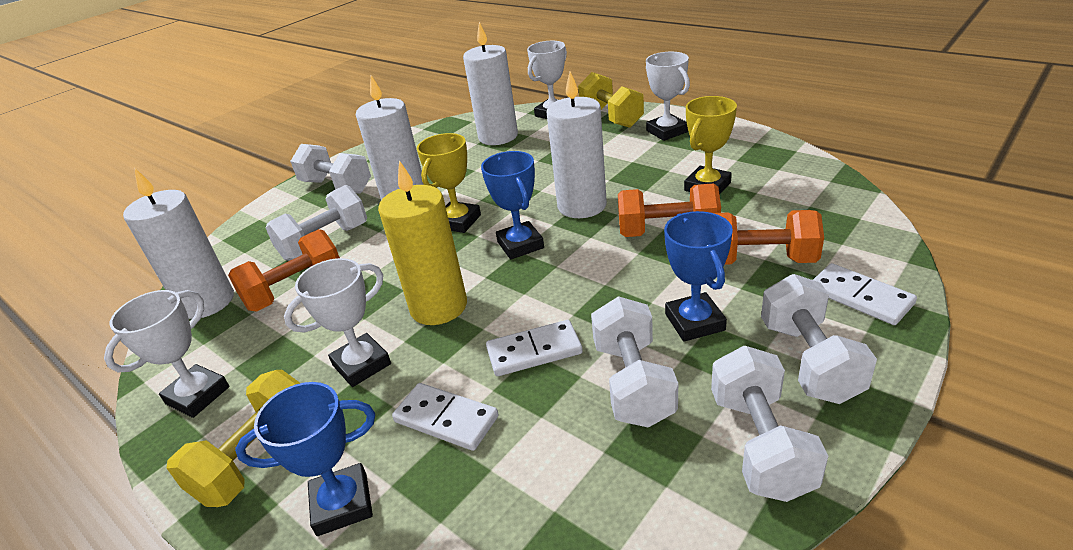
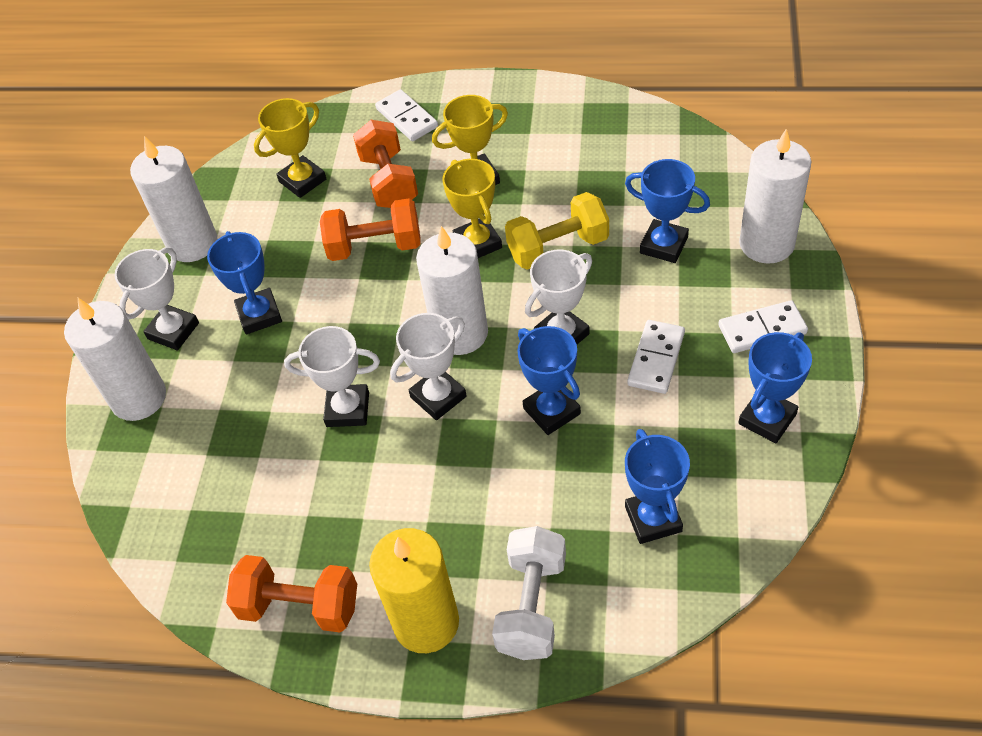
blue trophy: 3 -> 5
white dumbbell: 5 -> 1
yellow dumbbell: 2 -> 1
yellow trophy: 2 -> 3

